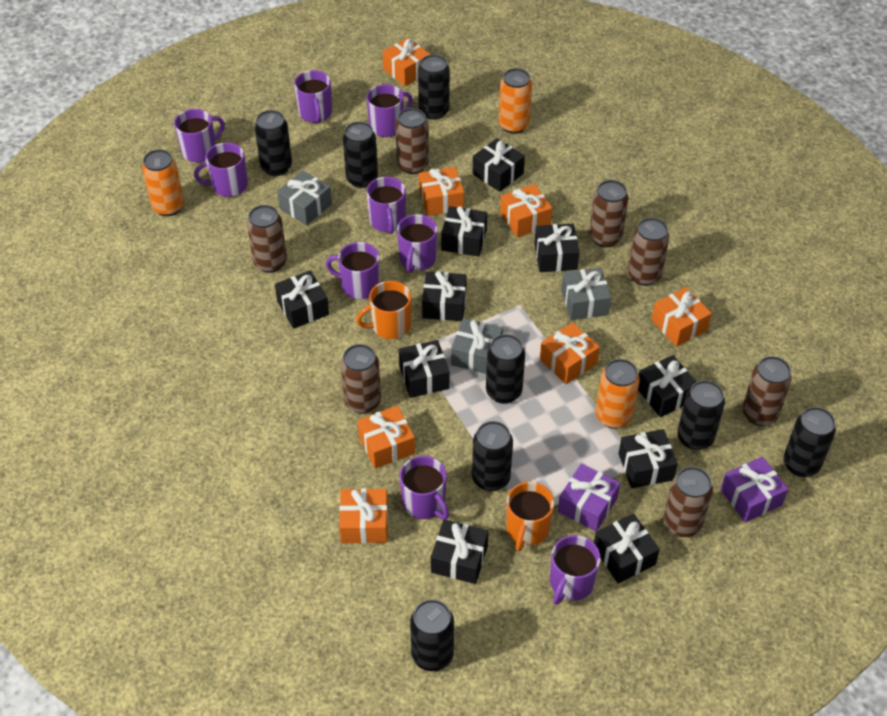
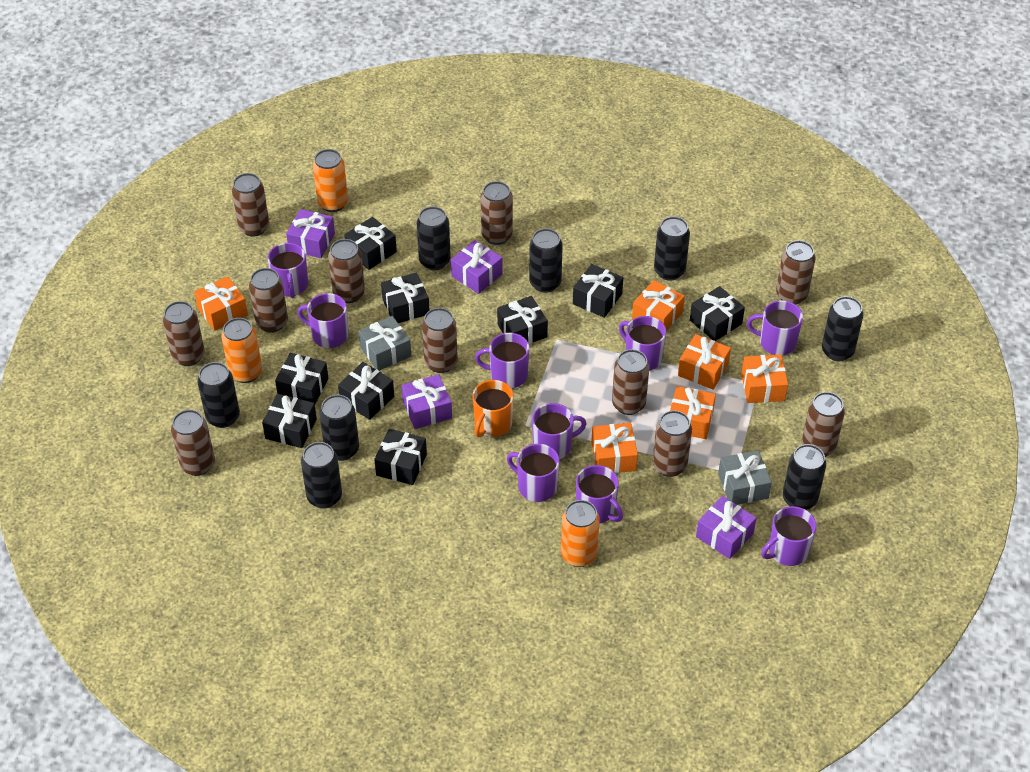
black gift: 10 -> 9
brown can: 7 -> 11
grey gift: 3 -> 2
orange gift: 7 -> 6
orange mug: 2 -> 1
purple gift: 2 -> 4

